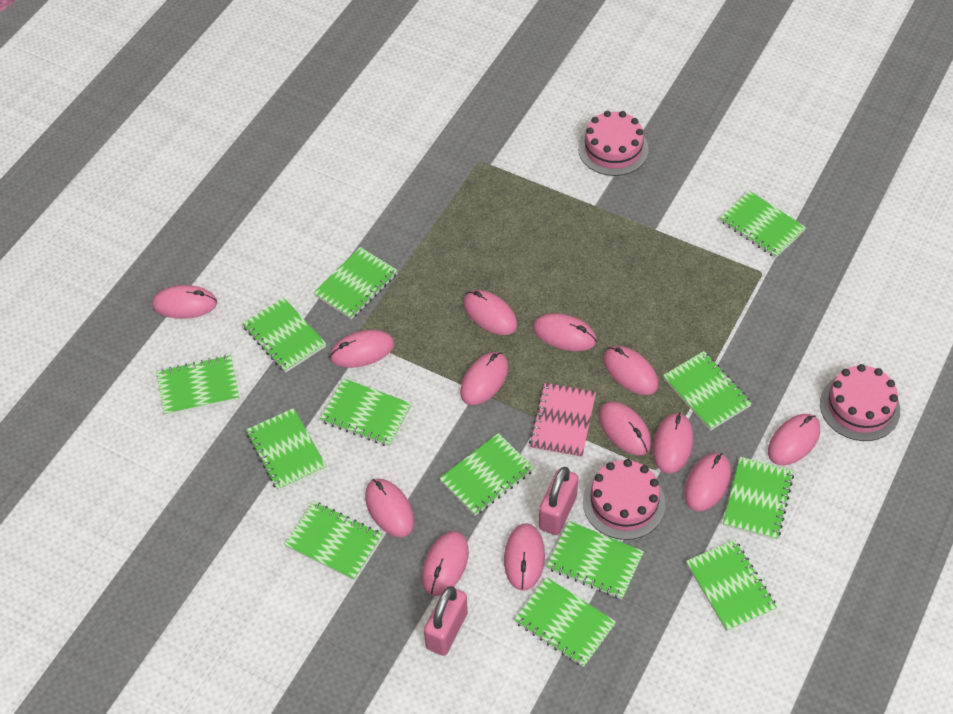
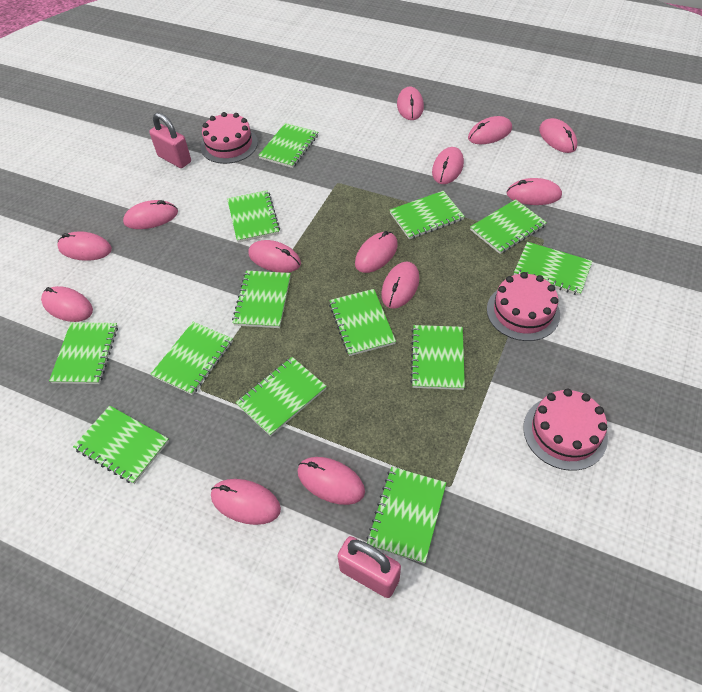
pink notebook: 1 -> 0

